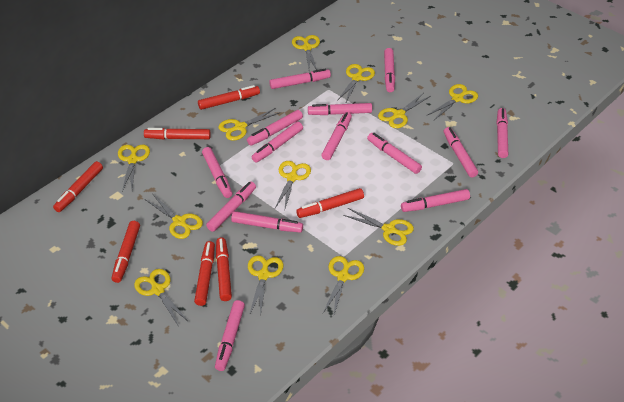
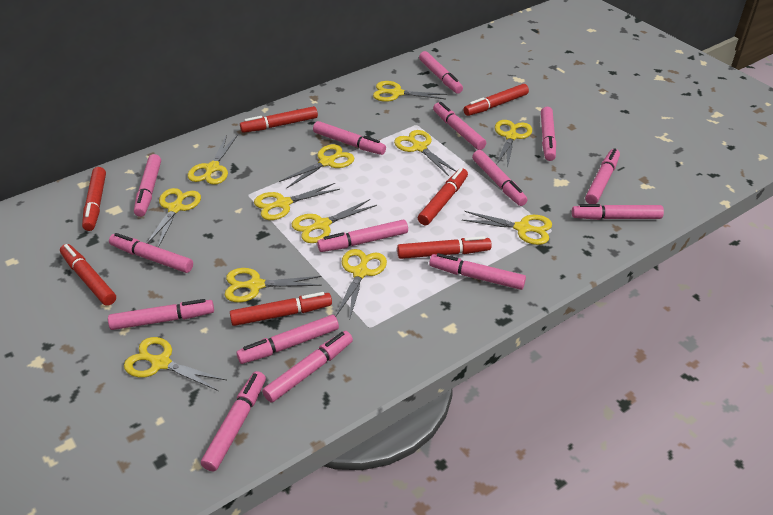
pink marker: 14 -> 15

